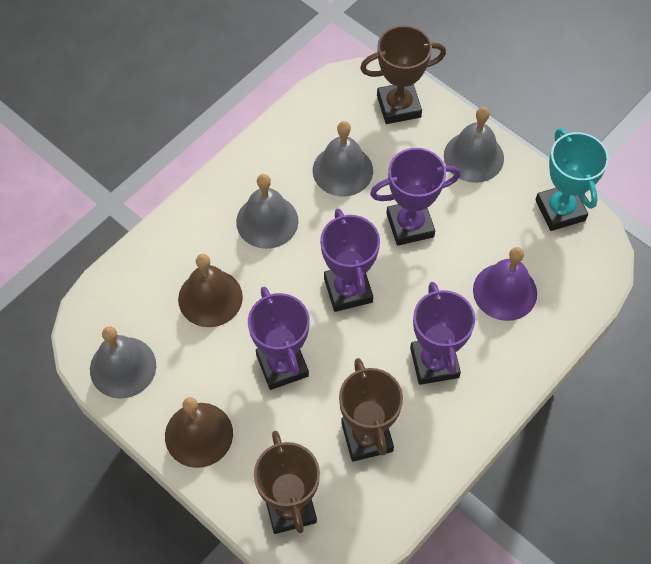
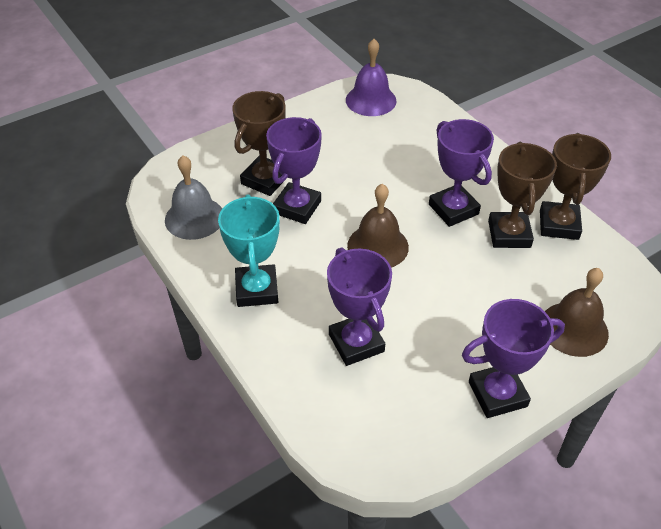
grey bell: 4 -> 1

